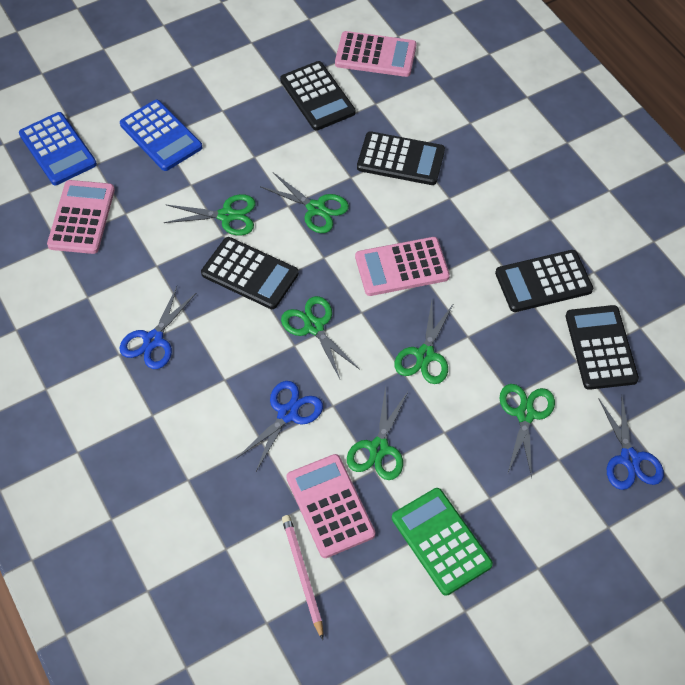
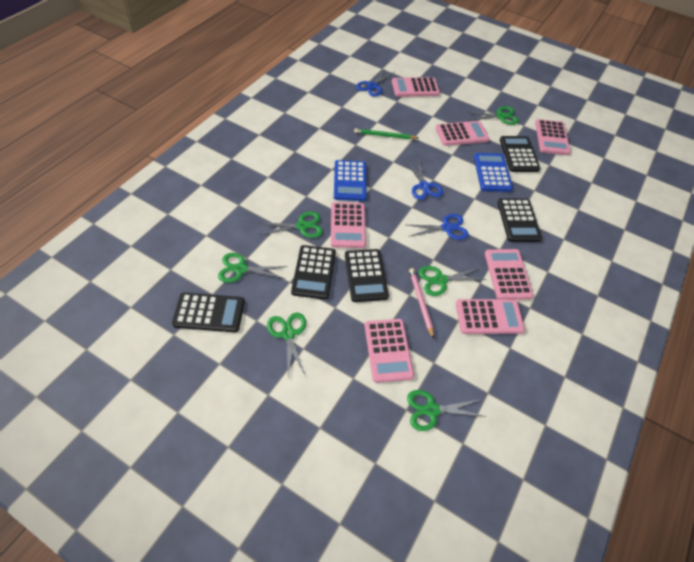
green calculator: 1 -> 0
green pencil: 0 -> 1
pink calculator: 4 -> 7

